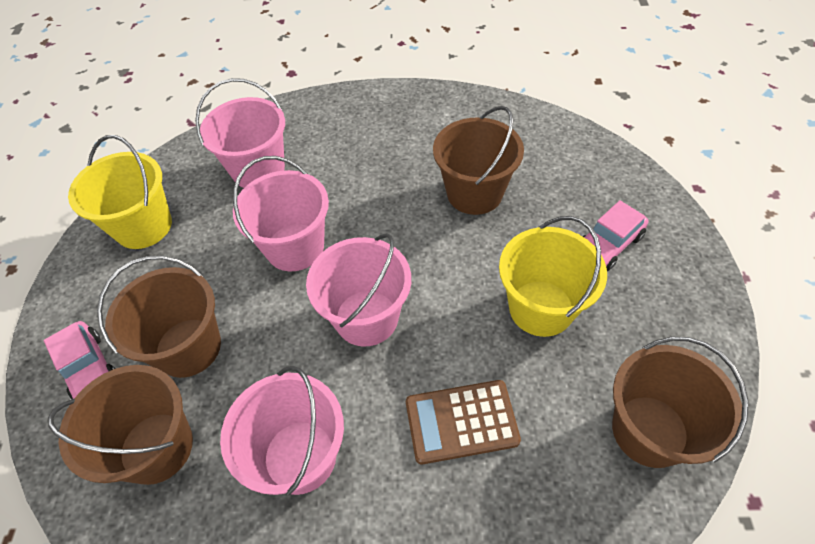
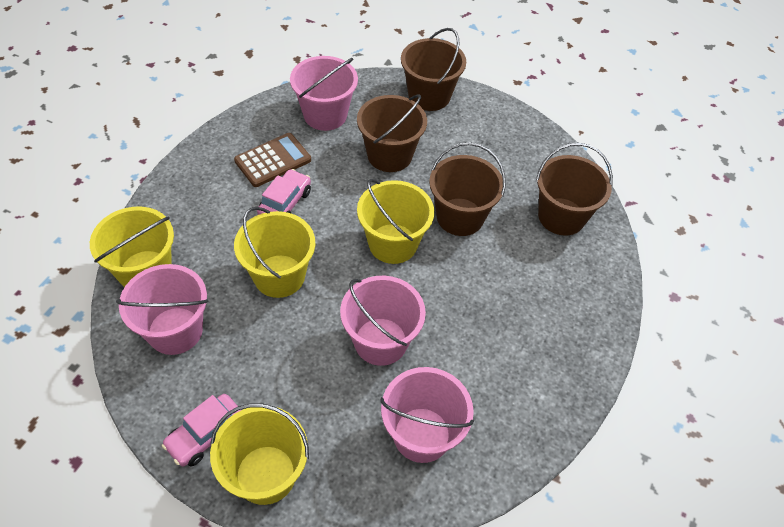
yellow bucket: 2 -> 4

